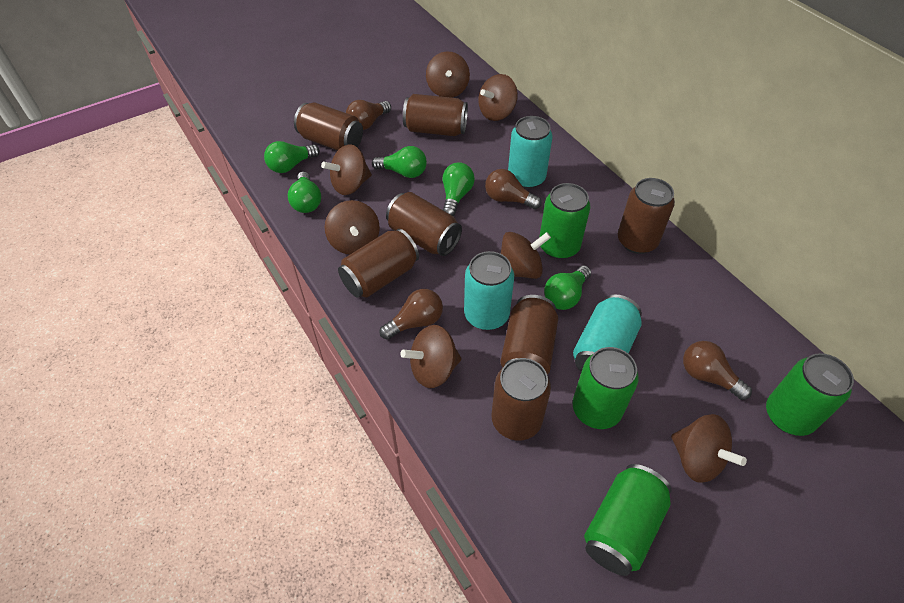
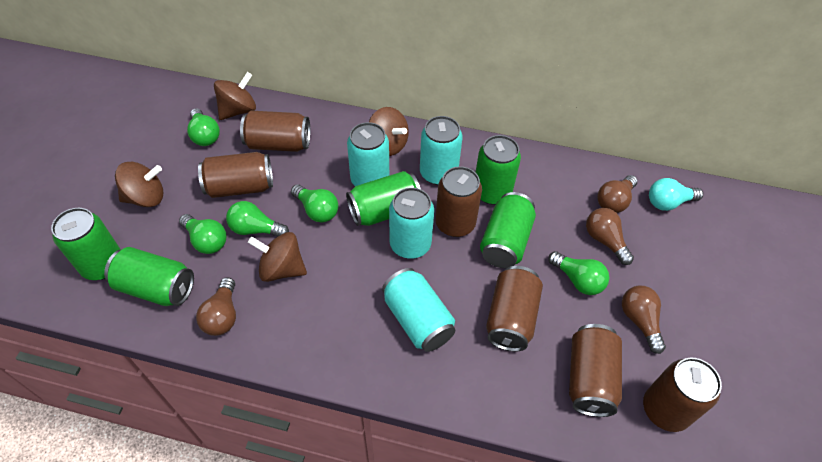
brown can: 7 -> 6
brown spinning top: 7 -> 4
green can: 4 -> 5
turquoise can: 3 -> 4
turquoise light bulb: 0 -> 1

